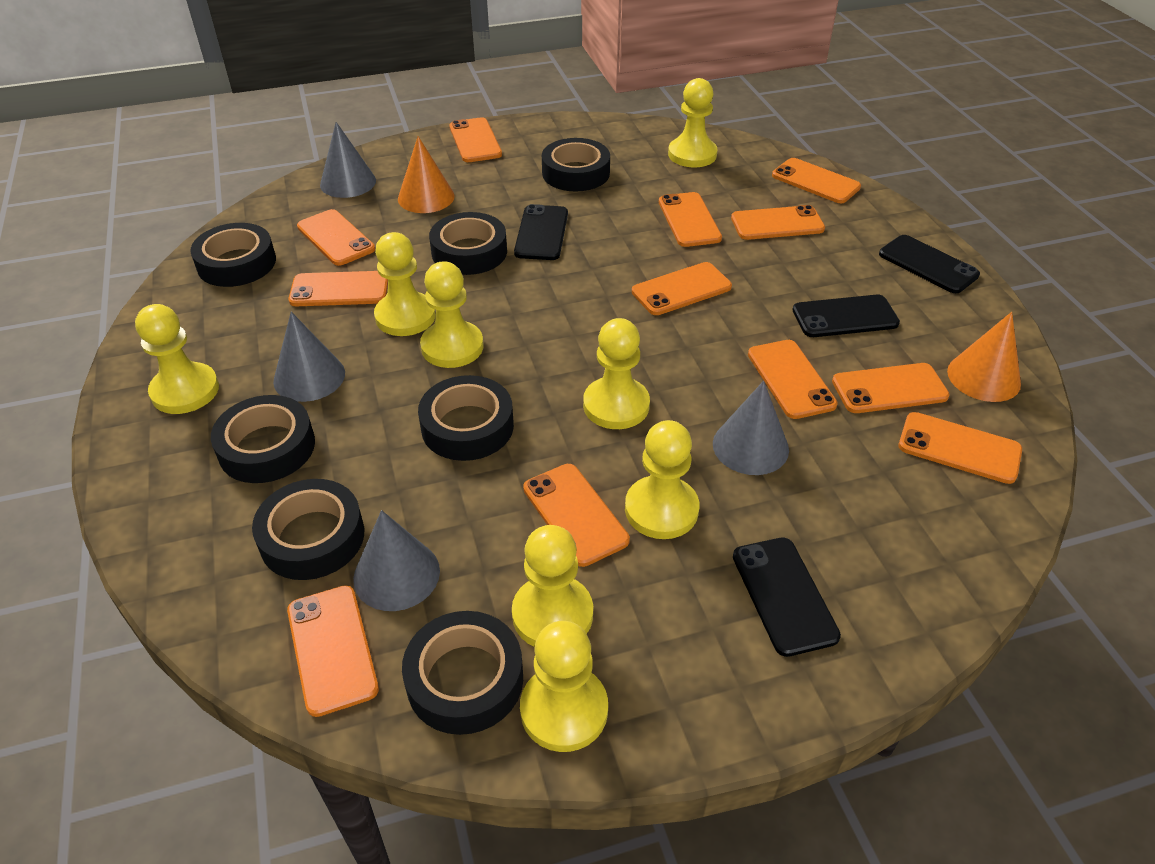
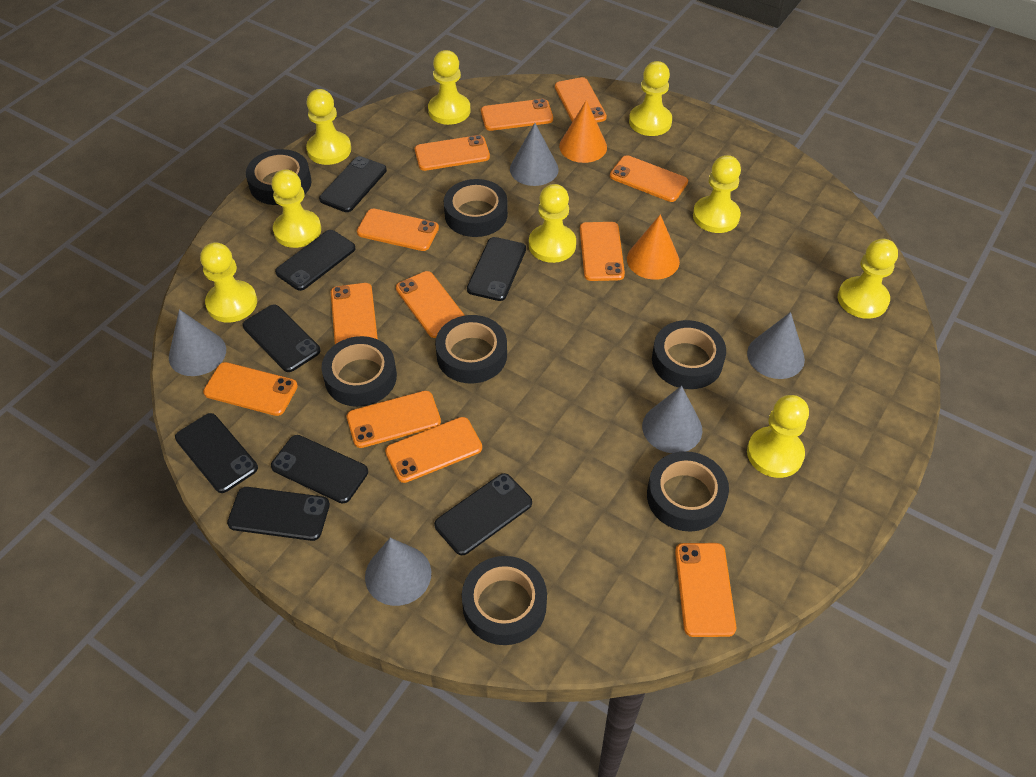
black phone: 4 -> 8
grey cone: 4 -> 5
yellow pawn: 8 -> 9

